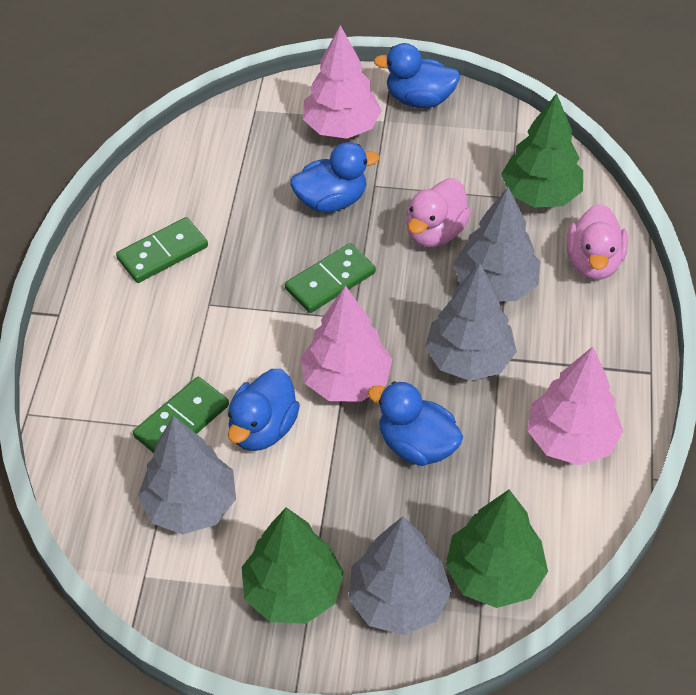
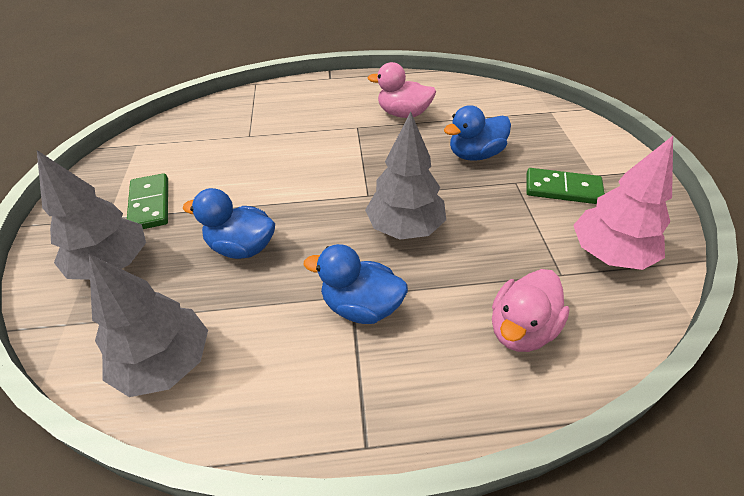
blue duck: 4 -> 3
green domino: 3 -> 2
green tree: 3 -> 0
grey tree: 4 -> 3
pink tree: 3 -> 1

